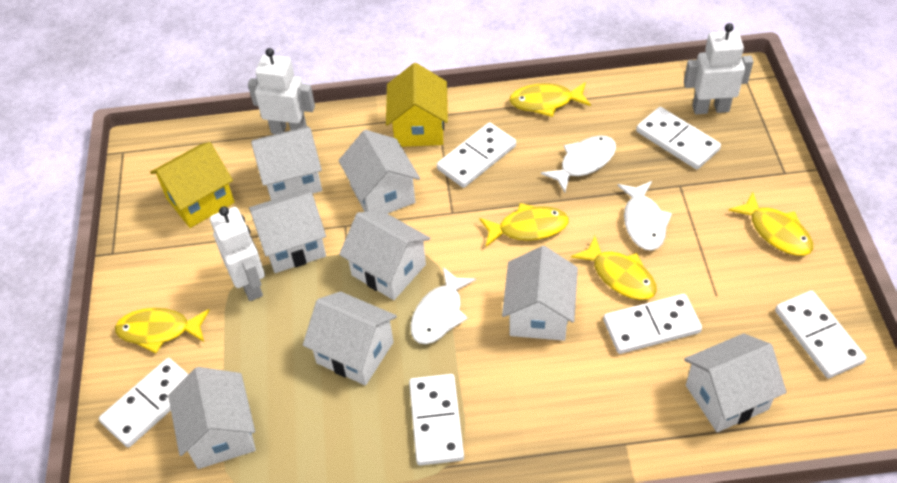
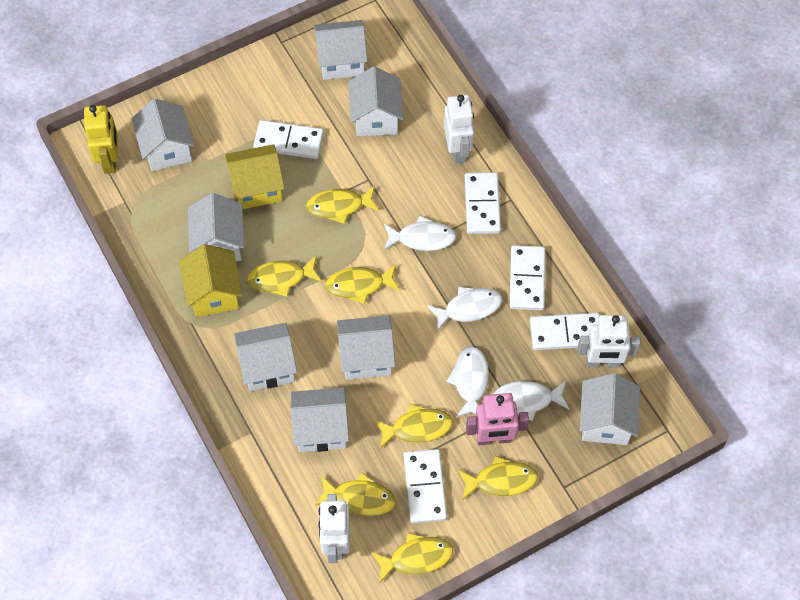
pink robot: 0 -> 1
white domino: 6 -> 5
white fish: 3 -> 4
yellow fish: 5 -> 7
yellow robot: 0 -> 1

